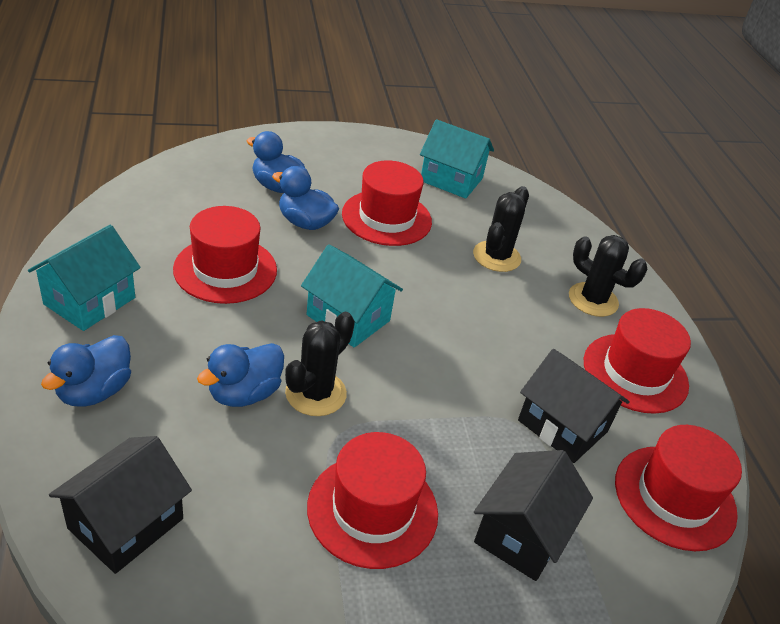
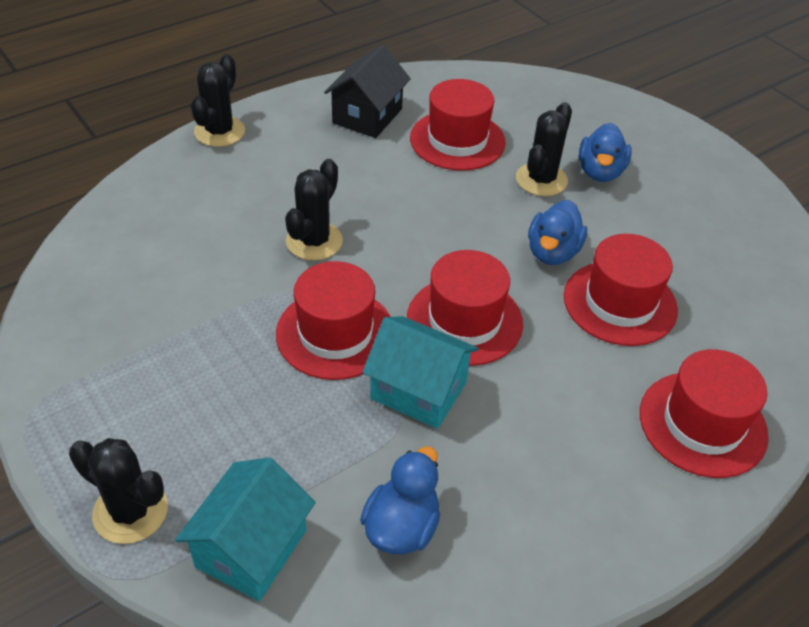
black cactus: 3 -> 4
black house: 3 -> 1
blue duck: 4 -> 3
turquoise house: 3 -> 2

